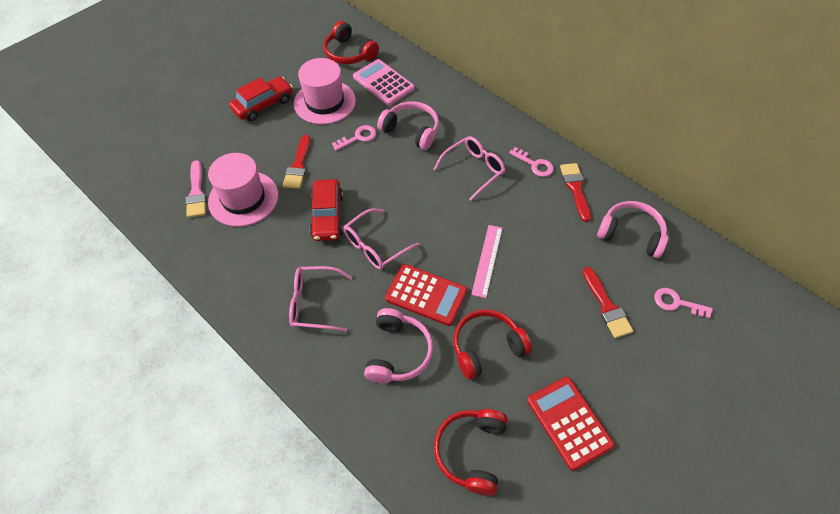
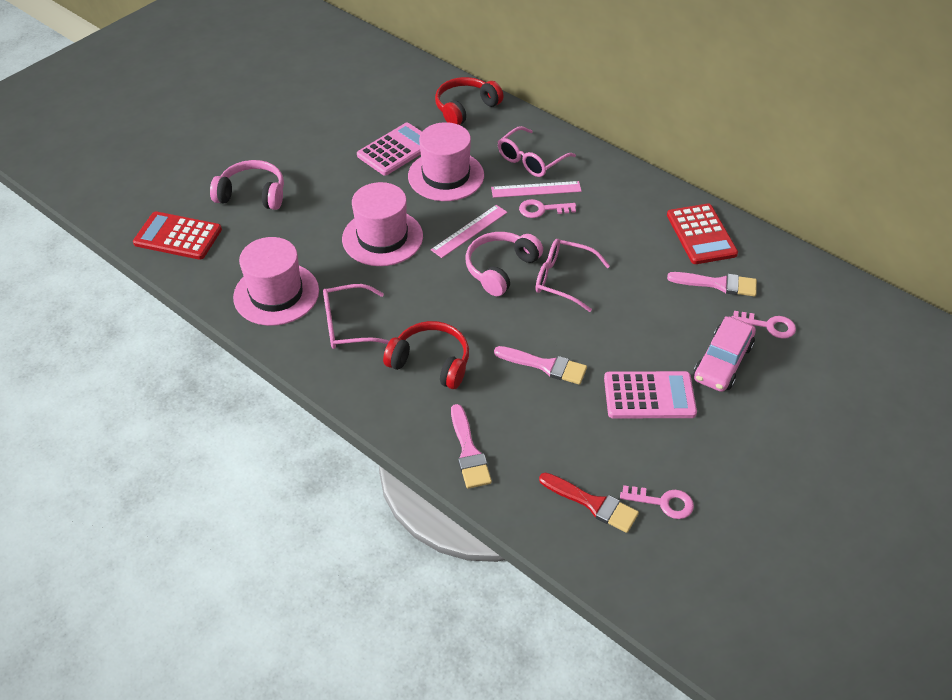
pink brush: 1 -> 3
pink calculator: 1 -> 2
pink car: 0 -> 1
pink hat: 2 -> 3
pink headphones: 3 -> 2
pink ruler: 1 -> 2
red brush: 3 -> 1
red car: 2 -> 0
red headphones: 3 -> 2

